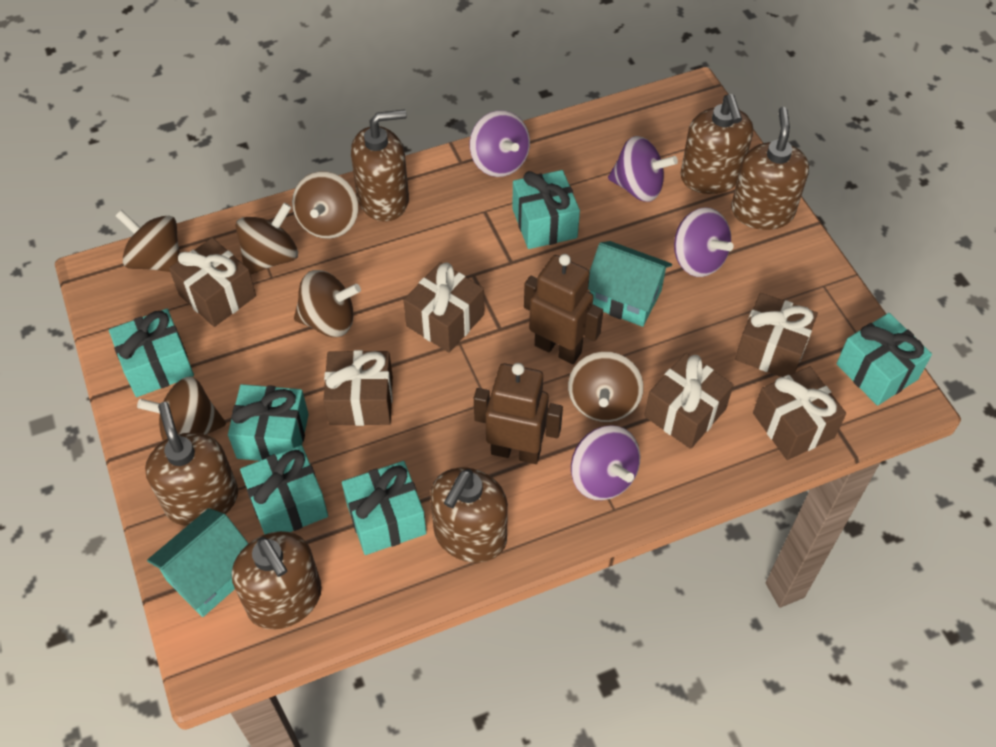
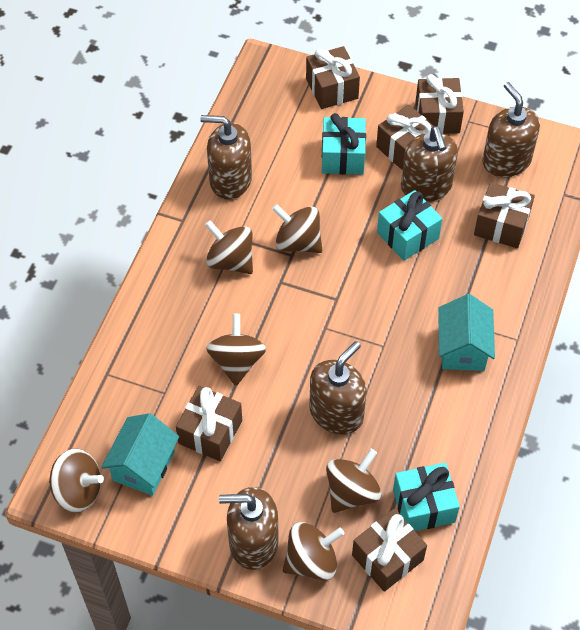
brown robot: 2 -> 0
brown soap dispenser: 6 -> 5
purple spinning top: 4 -> 0
turquoise gift: 6 -> 3

